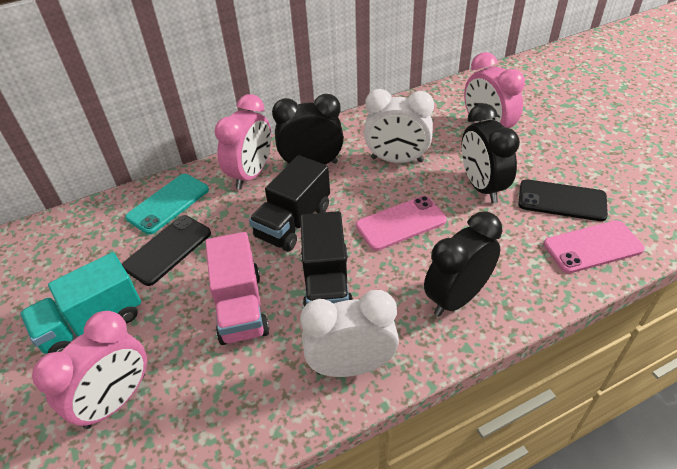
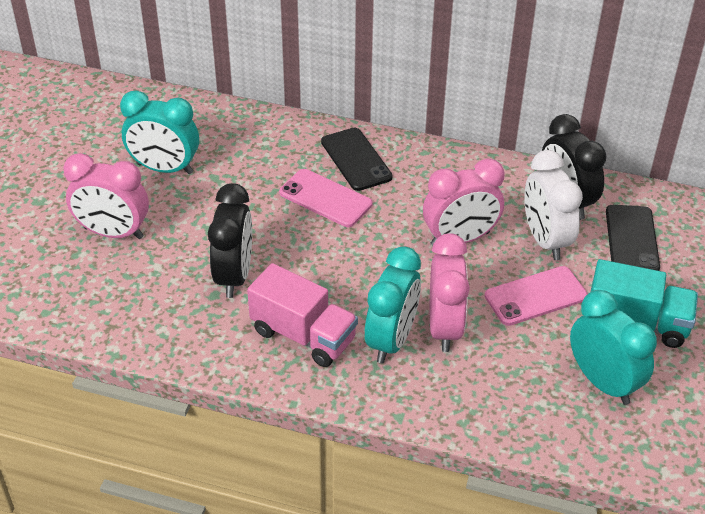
black clock: 3 -> 2
black truck: 2 -> 0
turquoise clock: 0 -> 3
turquoise phone: 1 -> 0
white clock: 2 -> 1

